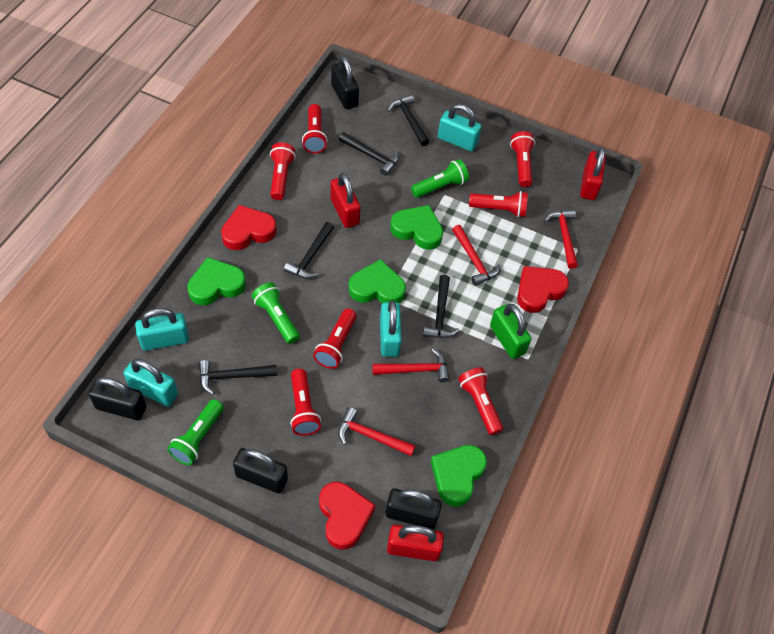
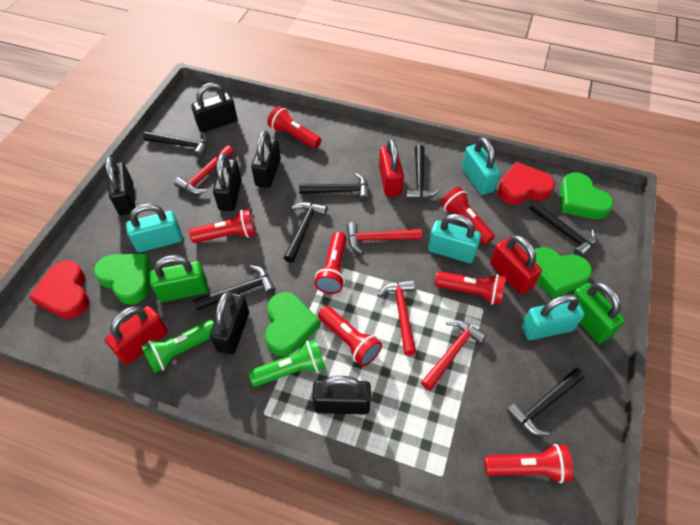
black hammer: 5 -> 7
black padlock: 4 -> 6
green flashlight: 3 -> 2
green padlock: 1 -> 2
red heart: 3 -> 2

